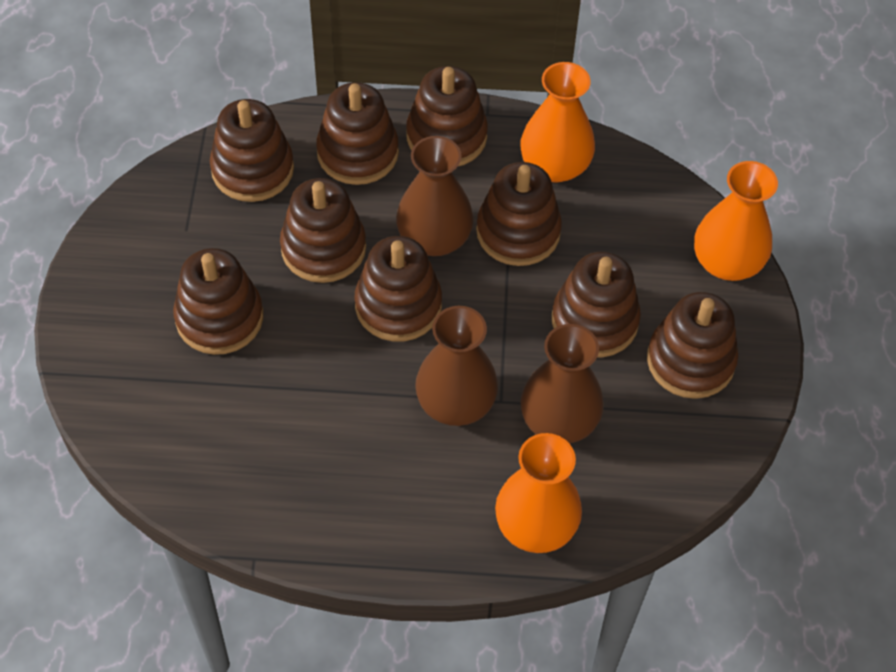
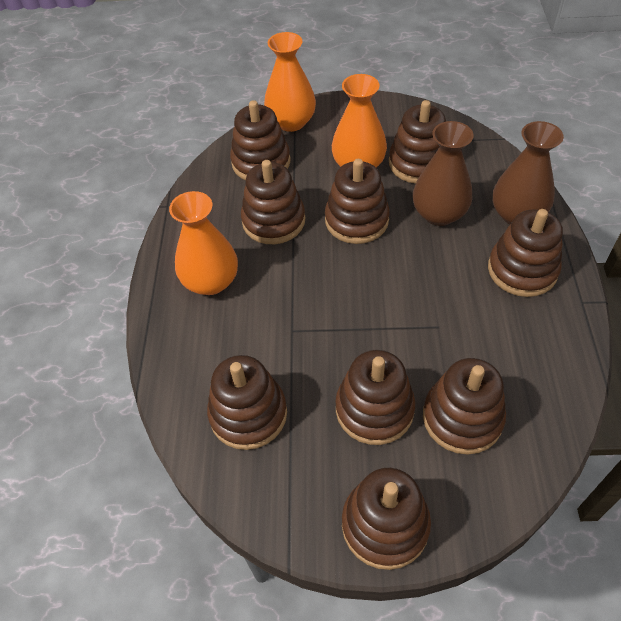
brown vase: 3 -> 2

